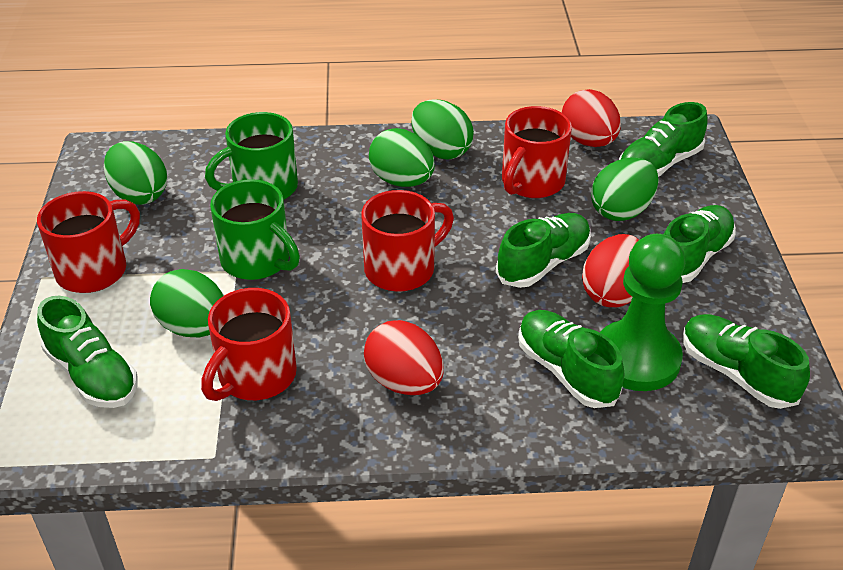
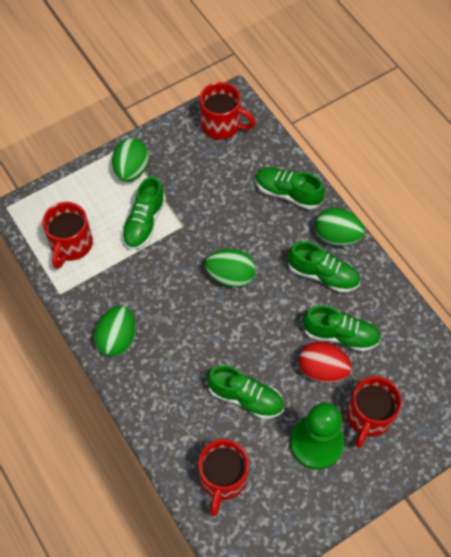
green egg: 5 -> 4
green mug: 2 -> 0
green shoe: 6 -> 5
red egg: 3 -> 1

